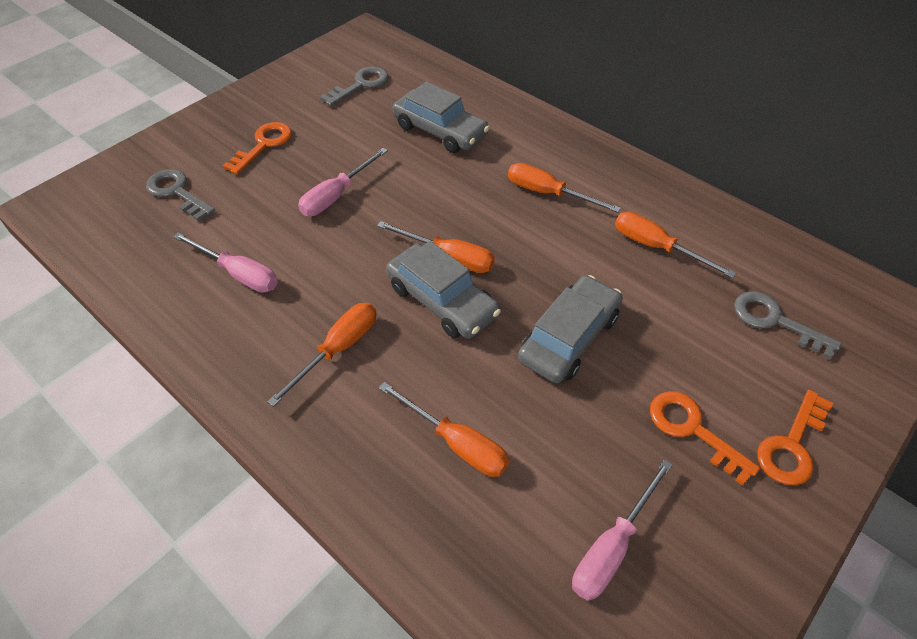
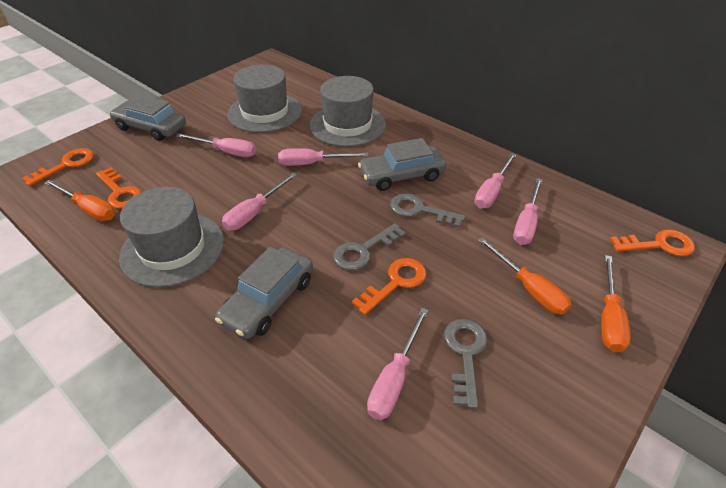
grey hat: 0 -> 3
orange key: 3 -> 4
orange screwdriver: 5 -> 3
pink screwdriver: 3 -> 6

